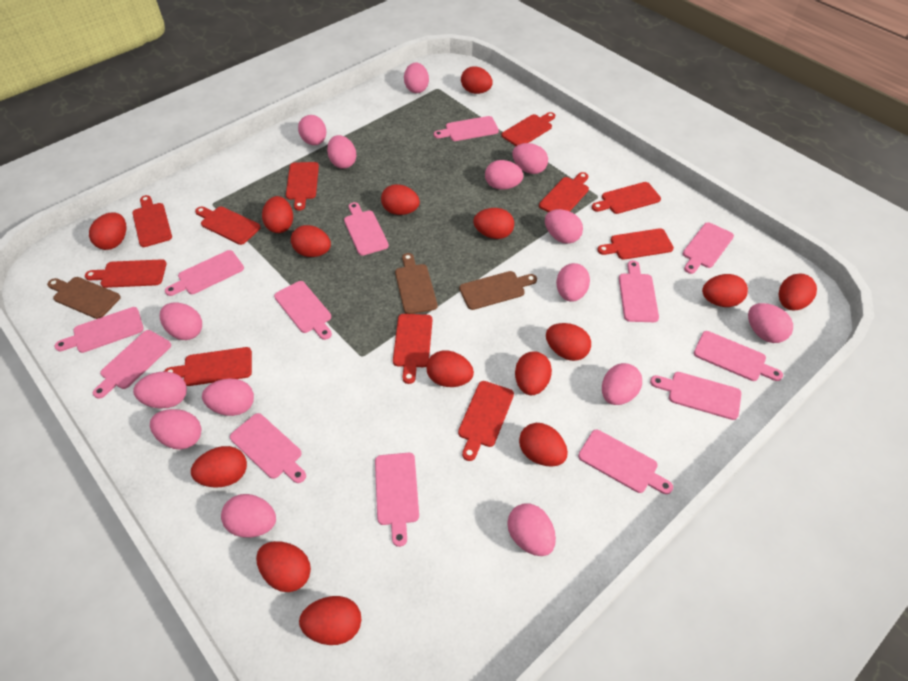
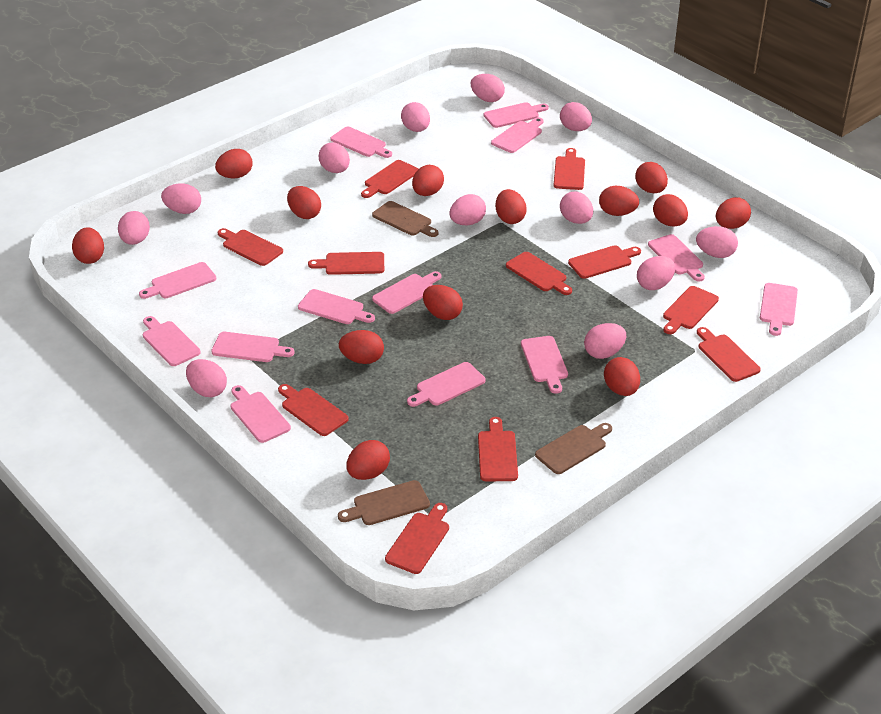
pink egg: 15 -> 12
red egg: 15 -> 13

